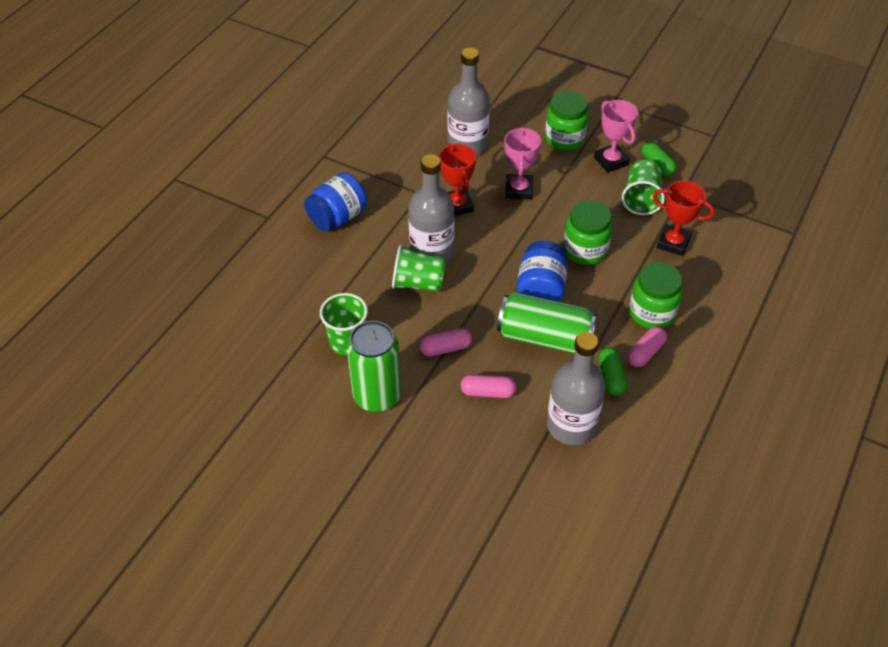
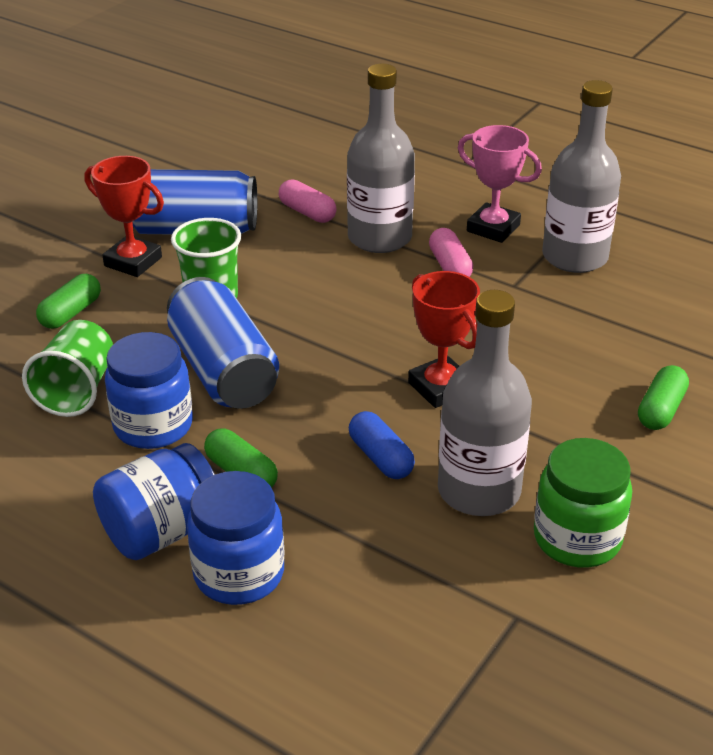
blue can: 0 -> 2
blue capsule: 0 -> 1
blue jar: 2 -> 3
green can: 2 -> 0
green capsule: 2 -> 3
green cup: 3 -> 2
green jar: 3 -> 1
pink capsule: 3 -> 2
pink trophy: 2 -> 1

